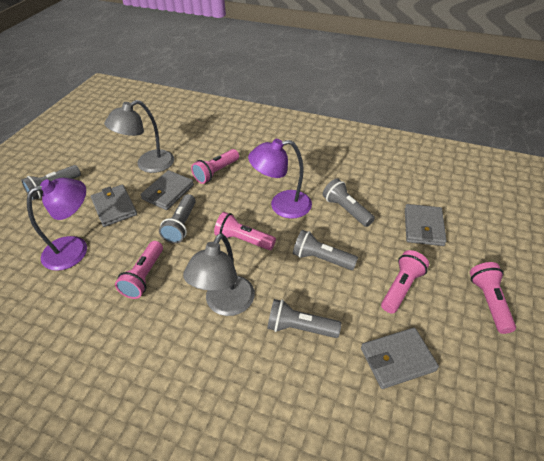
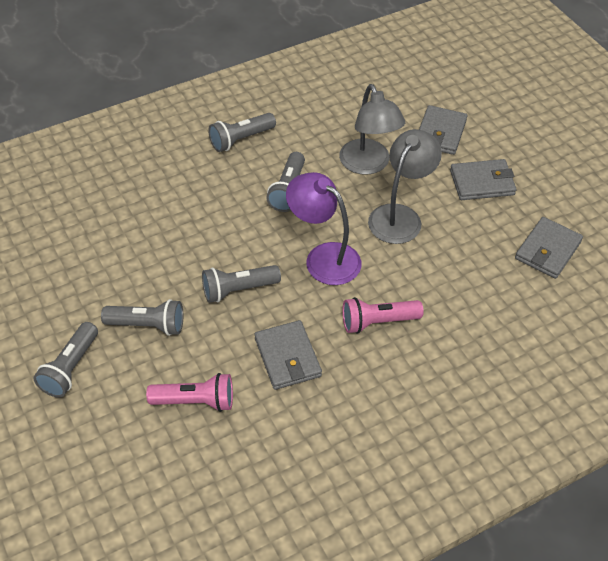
pink flashlight: 5 -> 2
purple lamp: 2 -> 1

